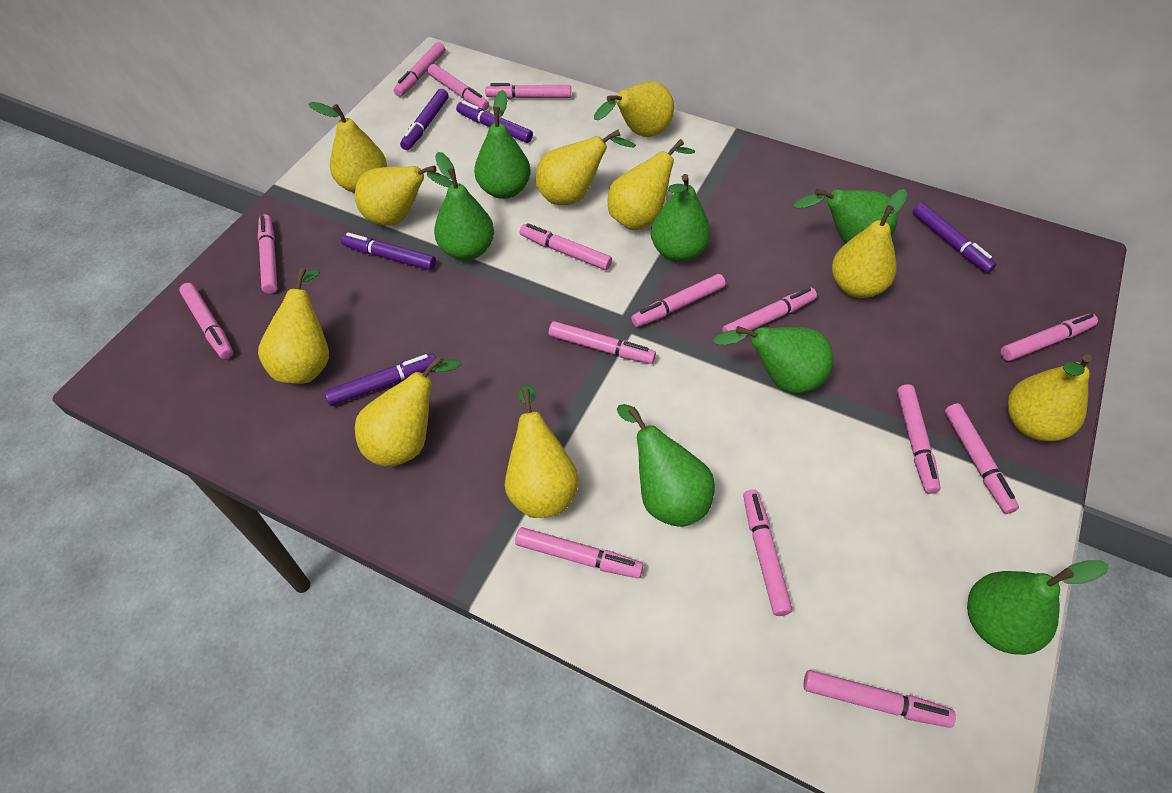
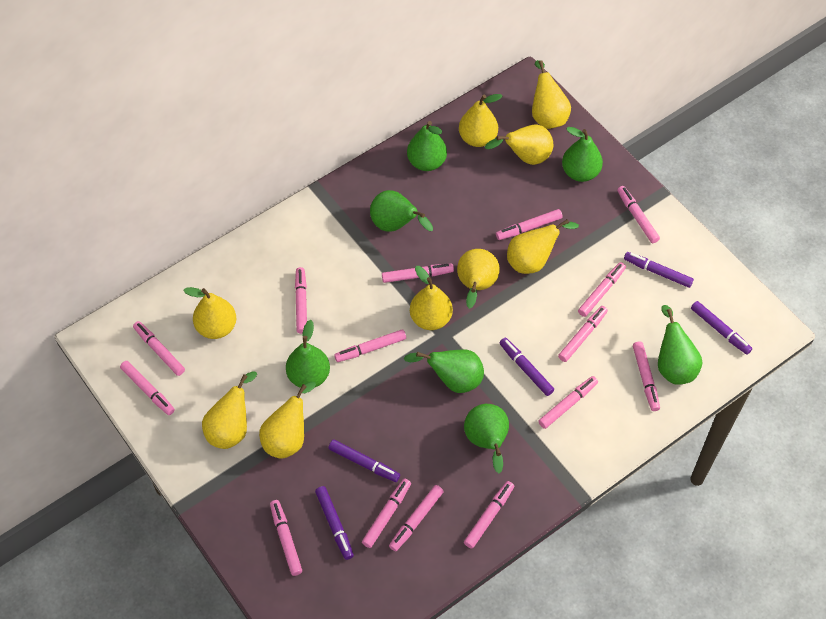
yellow pear: 10 -> 9

